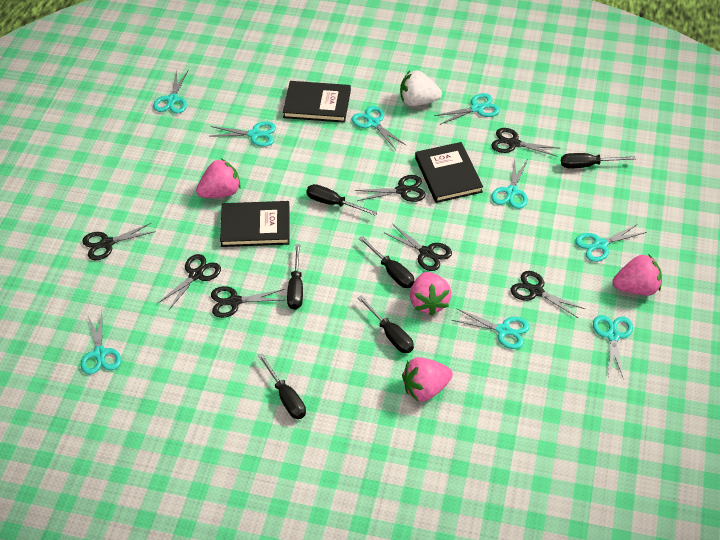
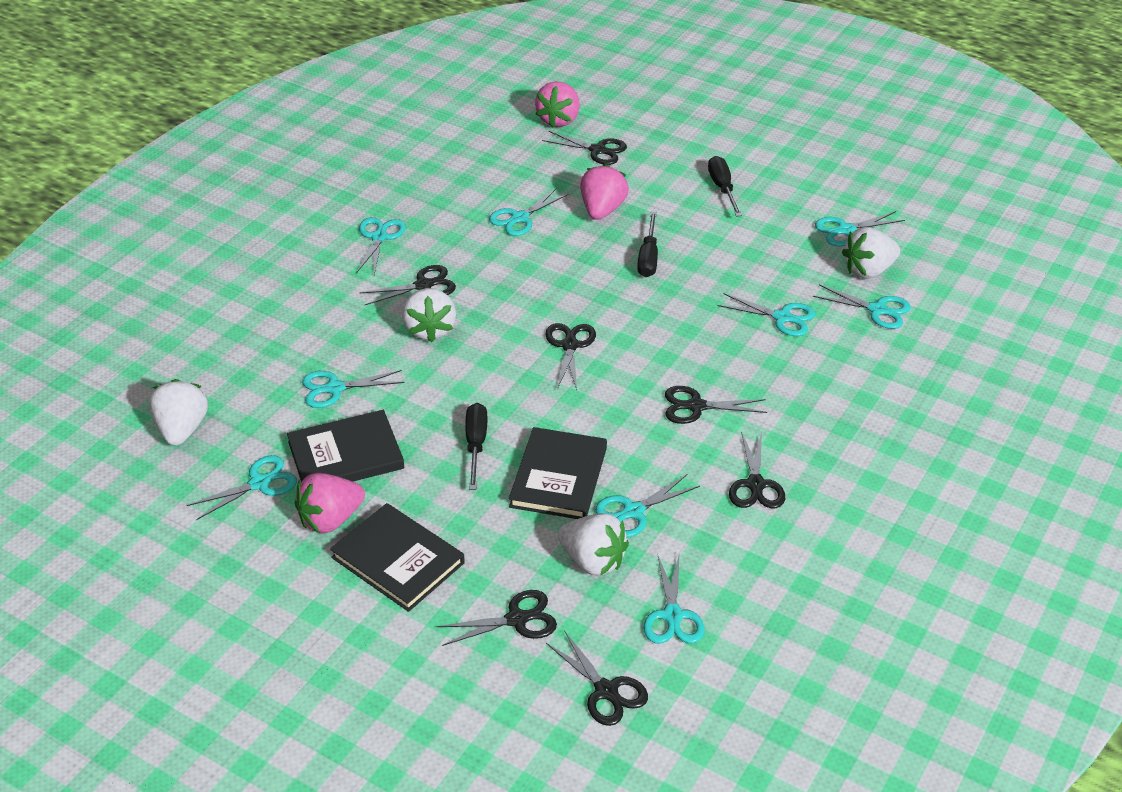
black screwdriver: 6 -> 3
pink strawberry: 4 -> 3
white strawberry: 1 -> 4

